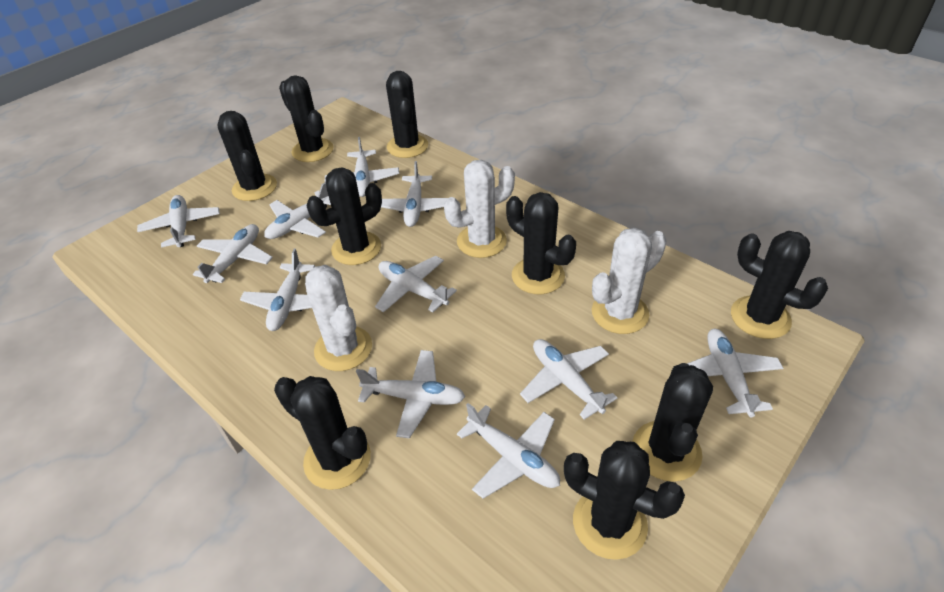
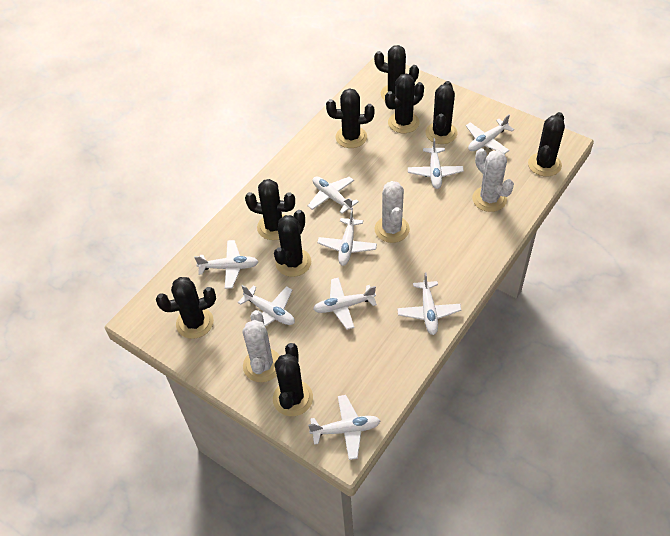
white plane: 11 -> 9

